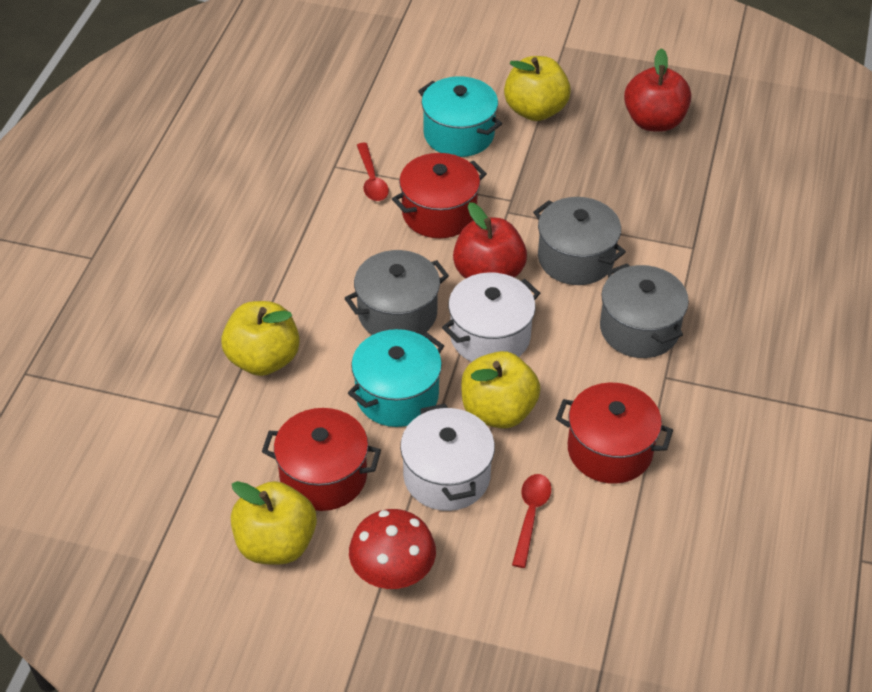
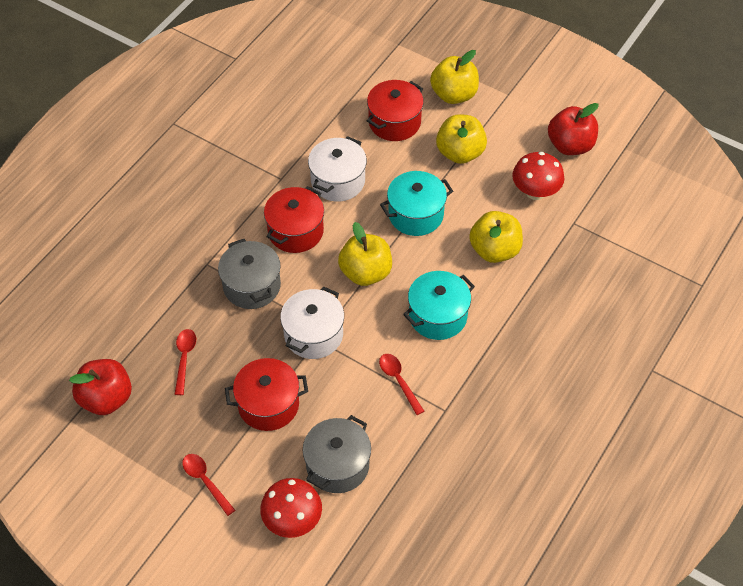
grey pot: 3 -> 2
red mushroom: 1 -> 2
red spoon: 2 -> 3

